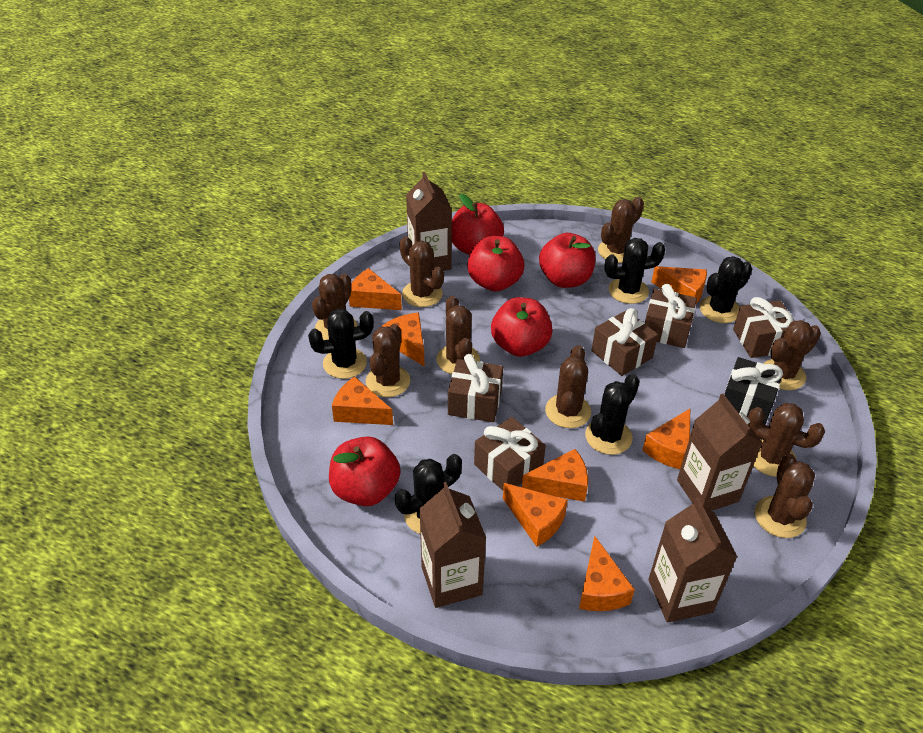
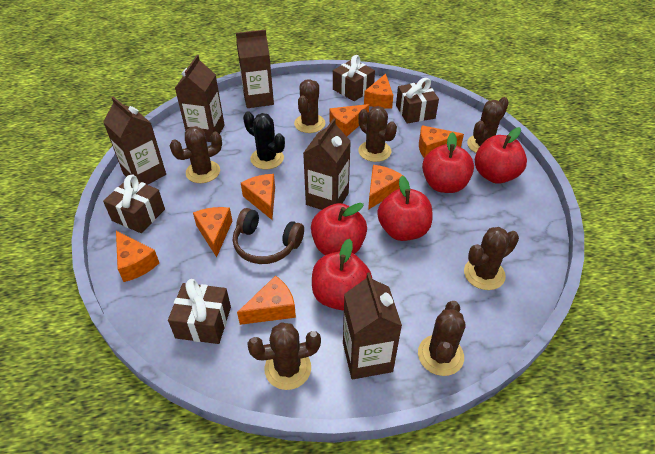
black cactus: 5 -> 1
black gift: 1 -> 0
brown cactus: 9 -> 7
brown carton: 4 -> 5
brown gift: 5 -> 4
brown headphones: 0 -> 1

